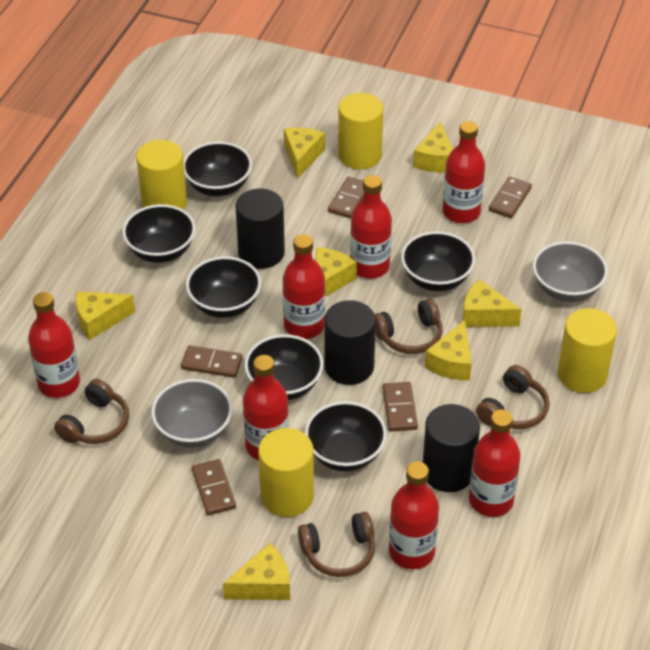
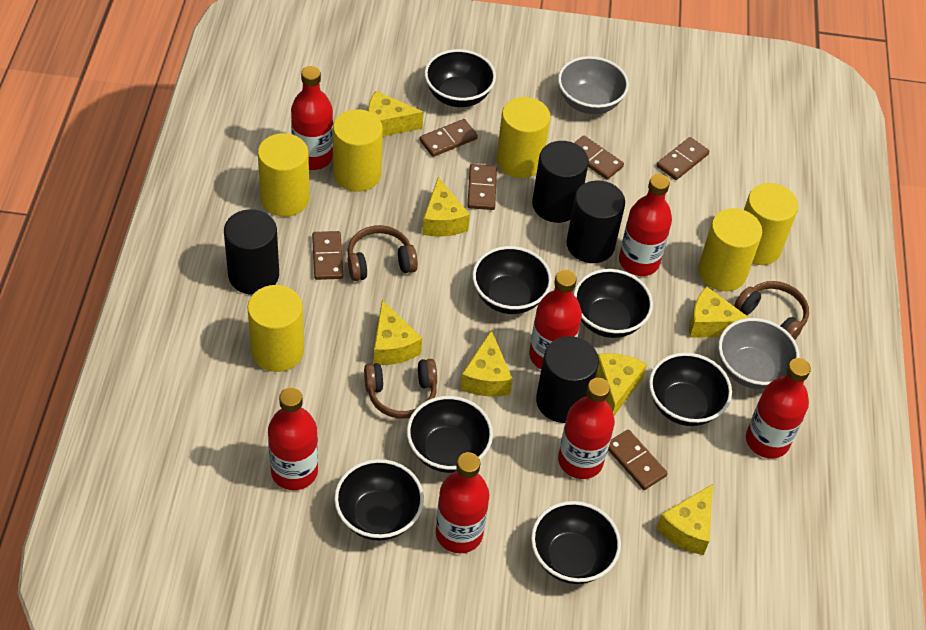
black bowl: 6 -> 7
black cylinder: 3 -> 4
brown domino: 5 -> 6
brown headphones: 4 -> 3
yellow cylinder: 4 -> 6

